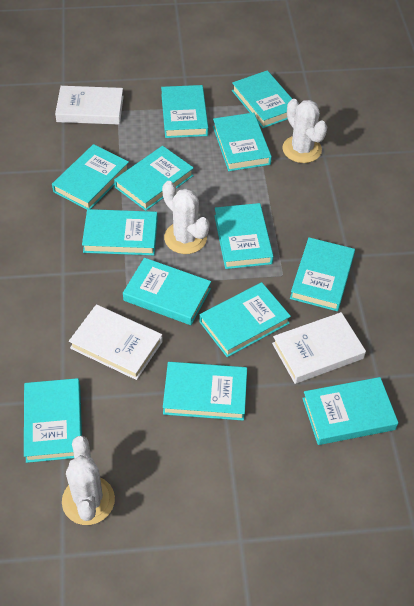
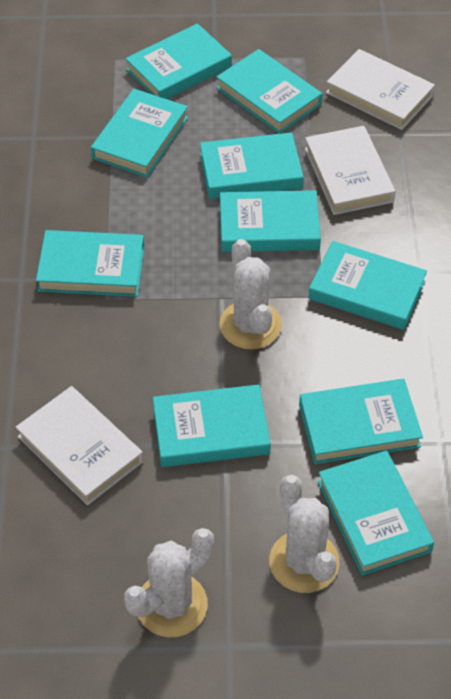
turquoise book: 13 -> 10

